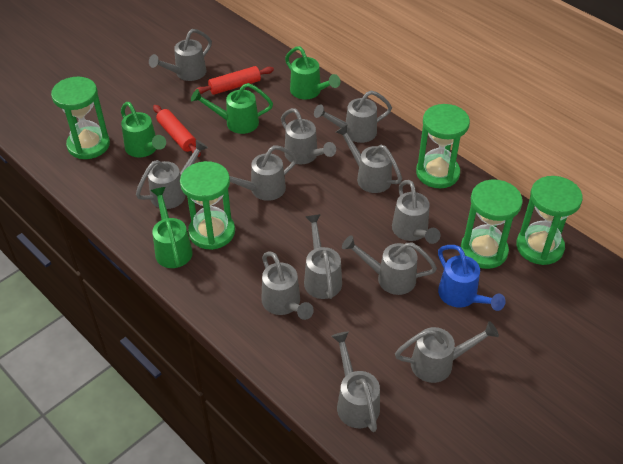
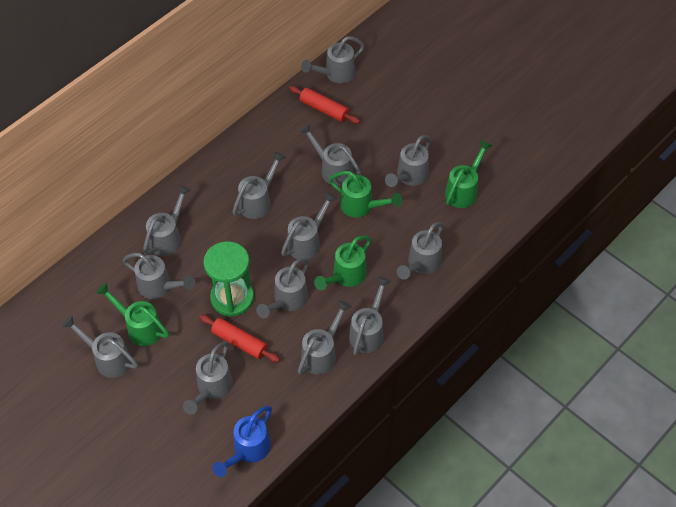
green hourglass: 5 -> 1
grey watering can: 12 -> 13

